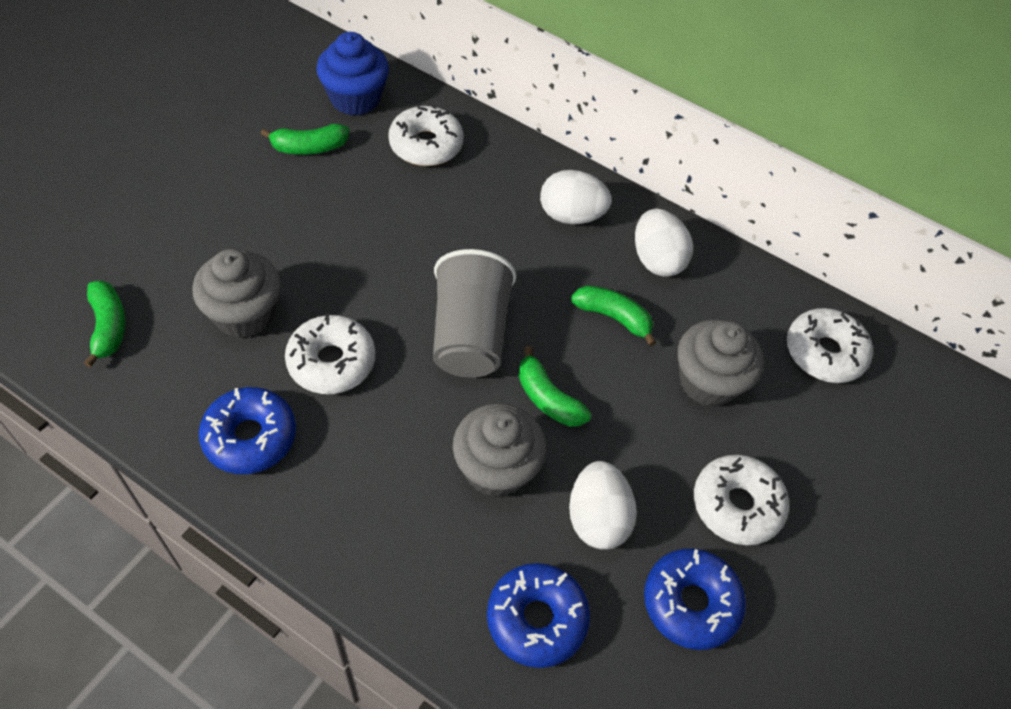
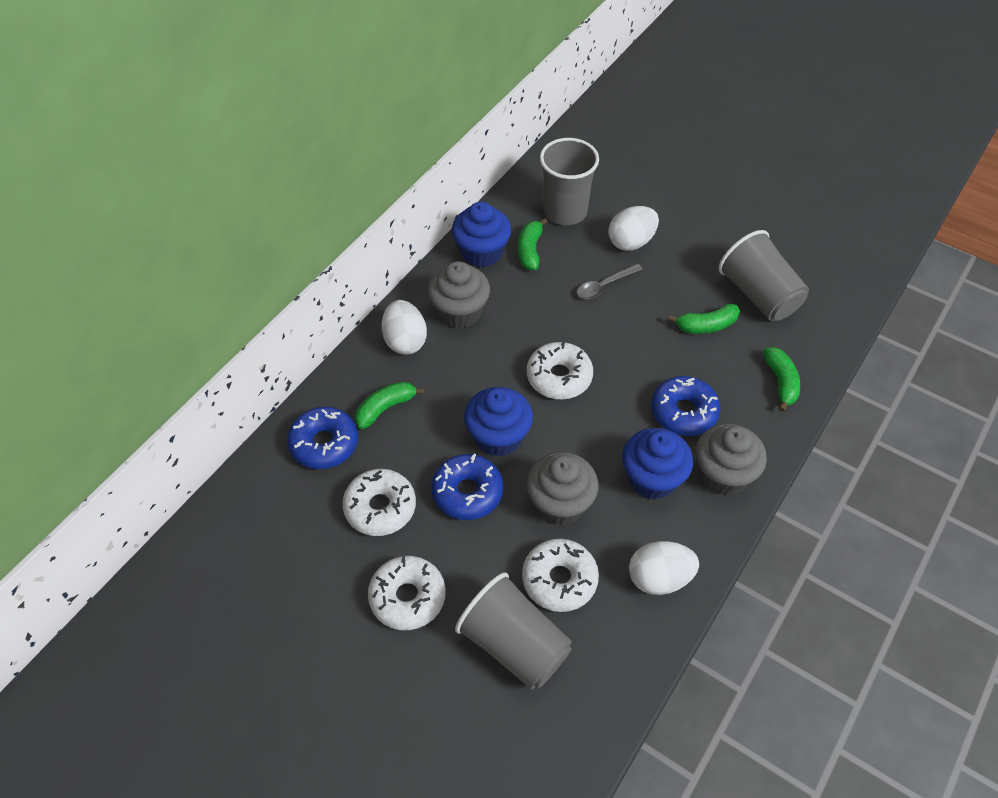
blue cupcake: 1 -> 3
grey cup: 1 -> 3
grey spoon: 0 -> 1

